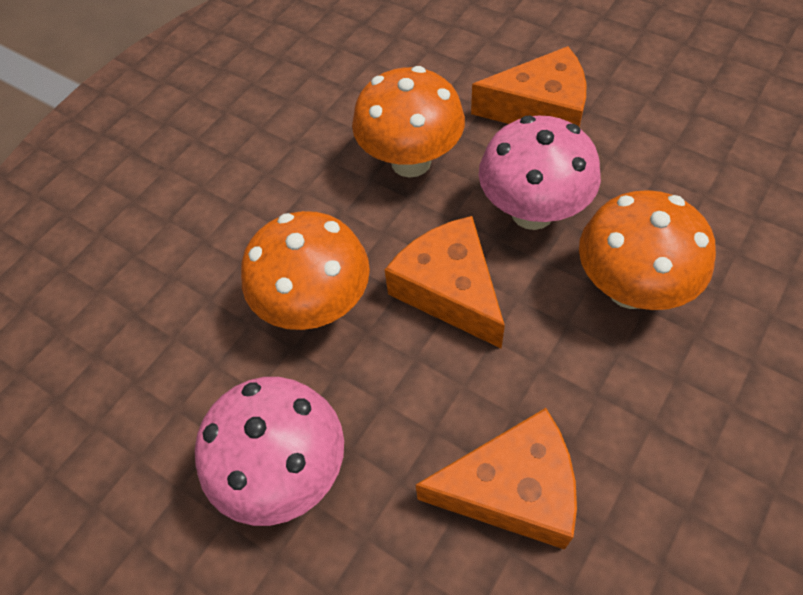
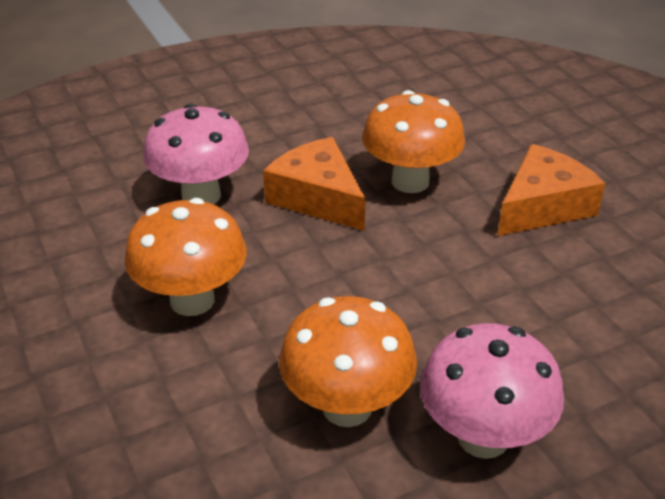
orange cheese: 3 -> 2

